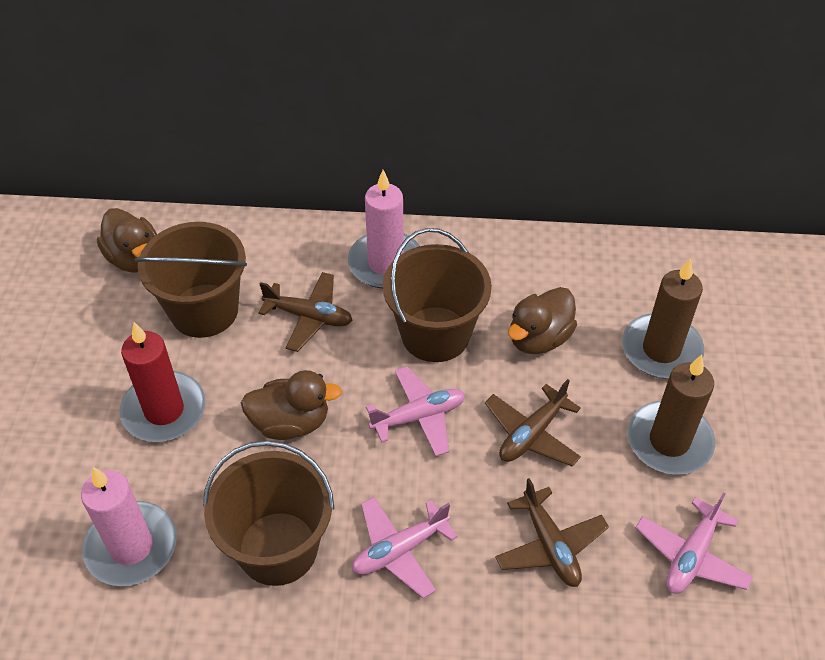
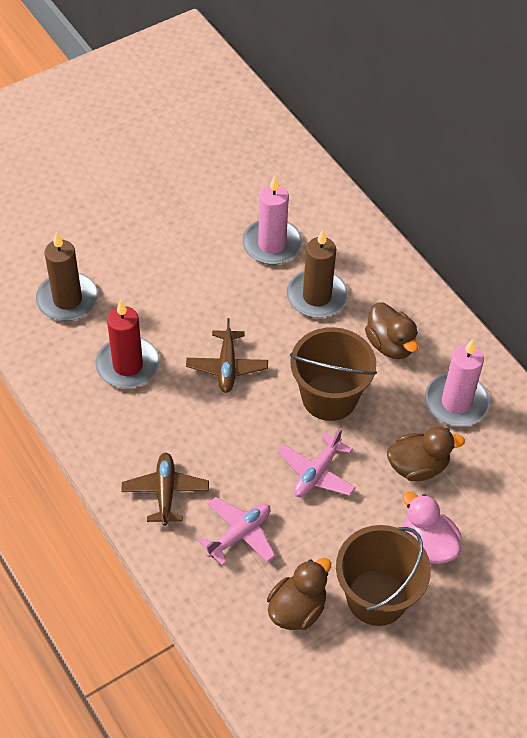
brown bucket: 3 -> 2
brown plane: 3 -> 2
pink duck: 0 -> 1
pink plane: 3 -> 2

